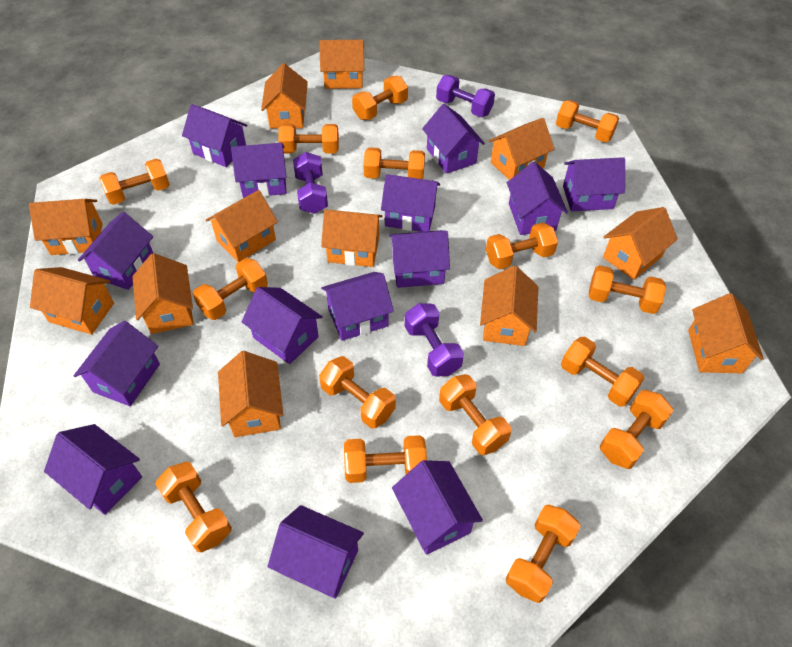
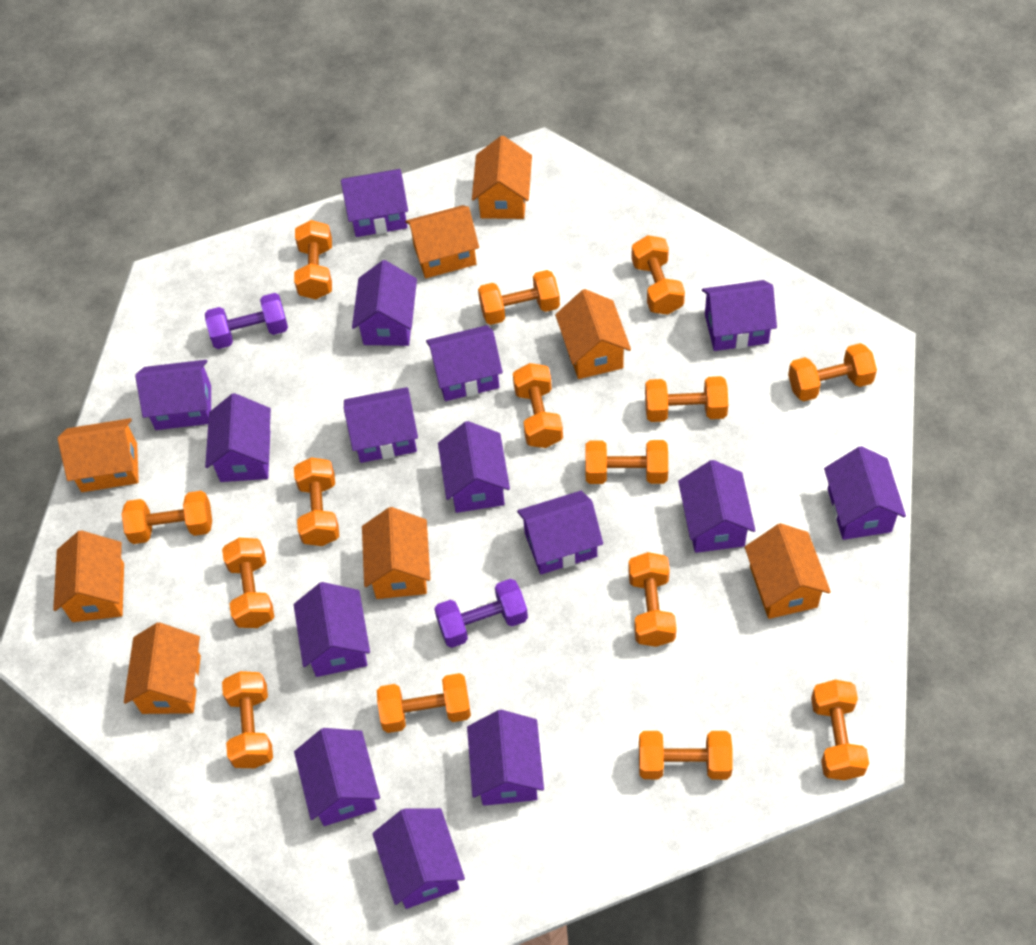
orange house: 12 -> 8
purple dumbbell: 3 -> 2
purple house: 14 -> 15

